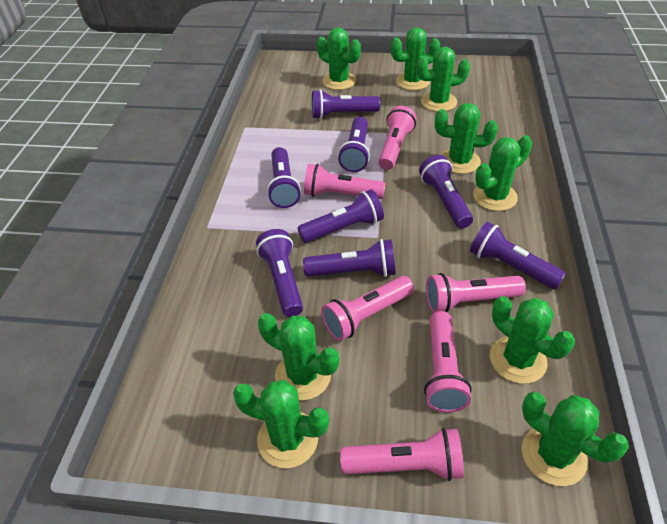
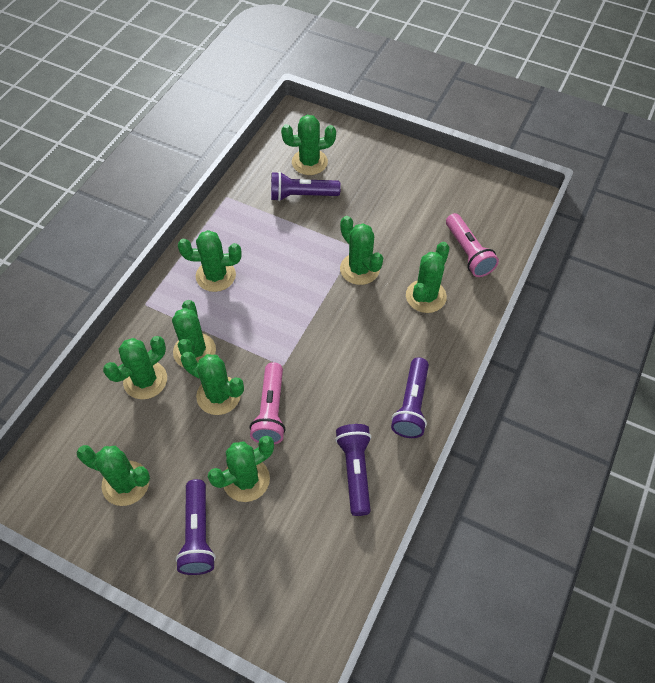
pink flashlight: 6 -> 2
purple flashlight: 8 -> 4

